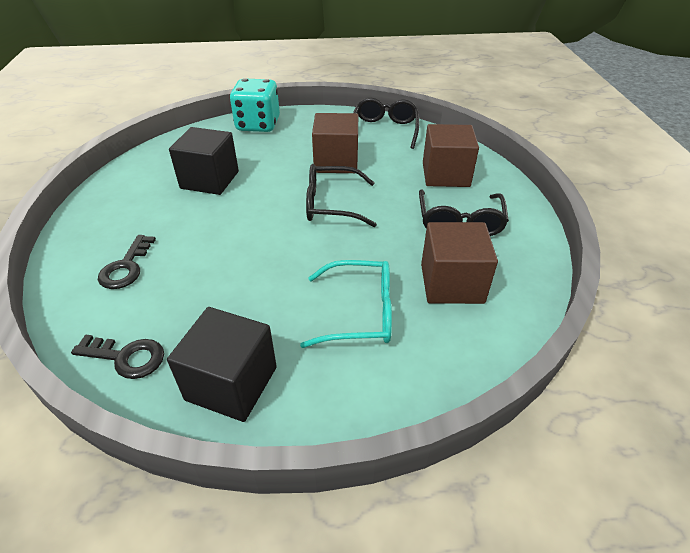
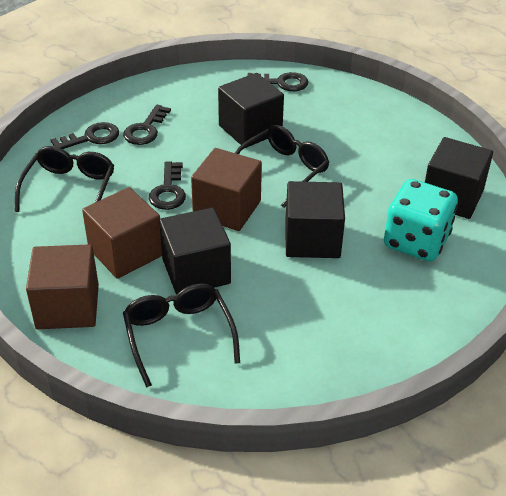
black cube: 2 -> 4
black key: 2 -> 4
turquoise glasses: 1 -> 0

